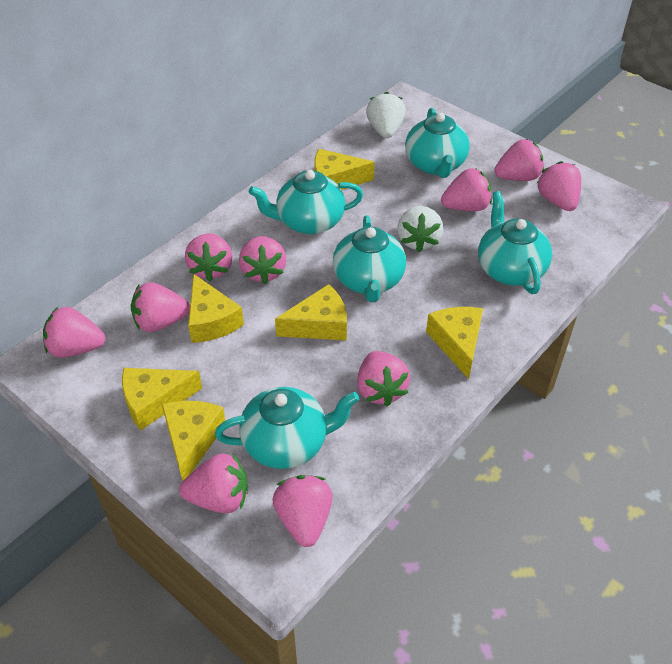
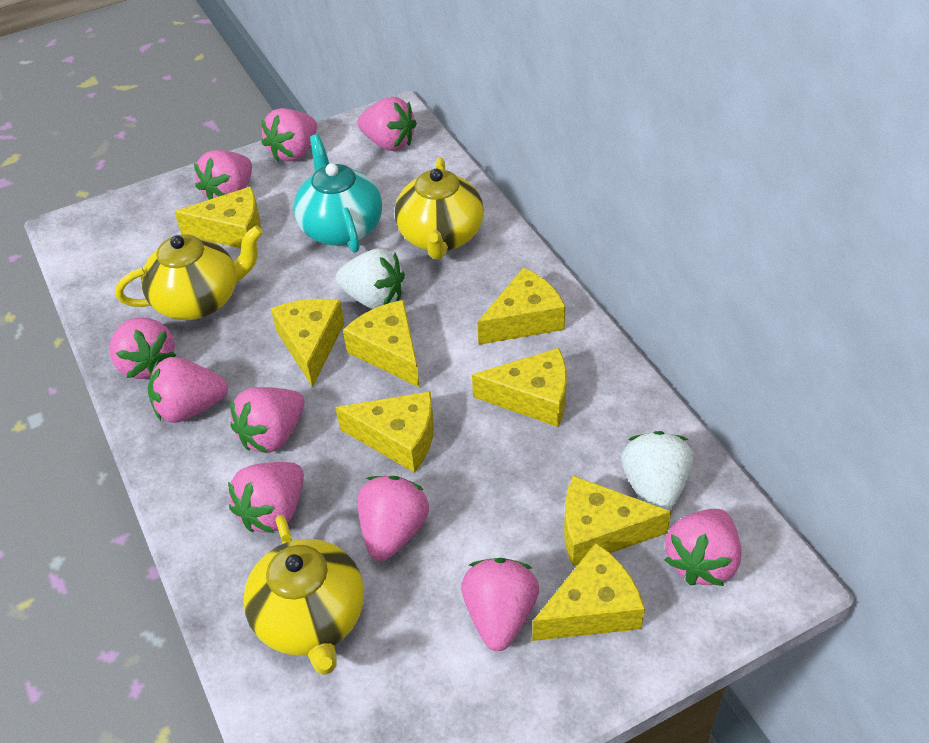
turquoise teapot: 5 -> 1
yellow cheese: 6 -> 8
yellow teapot: 0 -> 3

